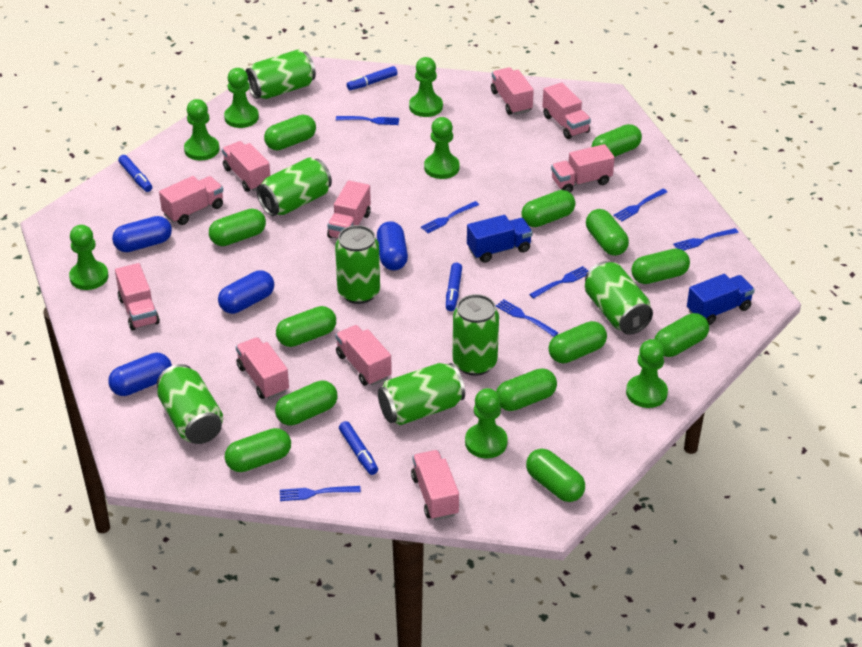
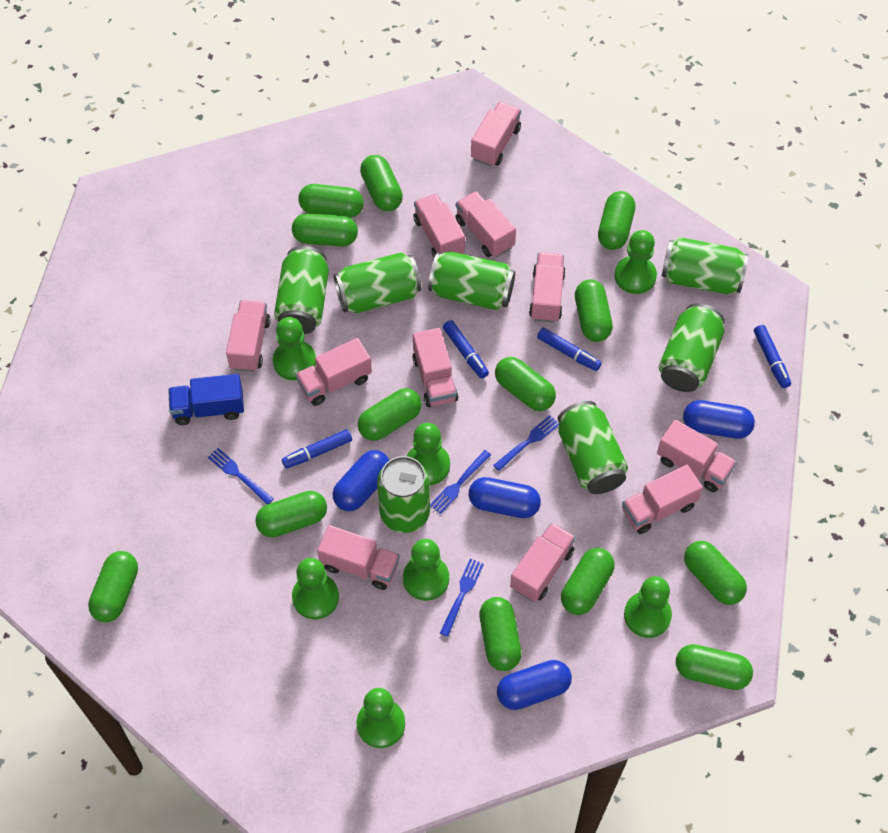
blue fork: 7 -> 4
blue truck: 2 -> 1
pink truck: 10 -> 11

